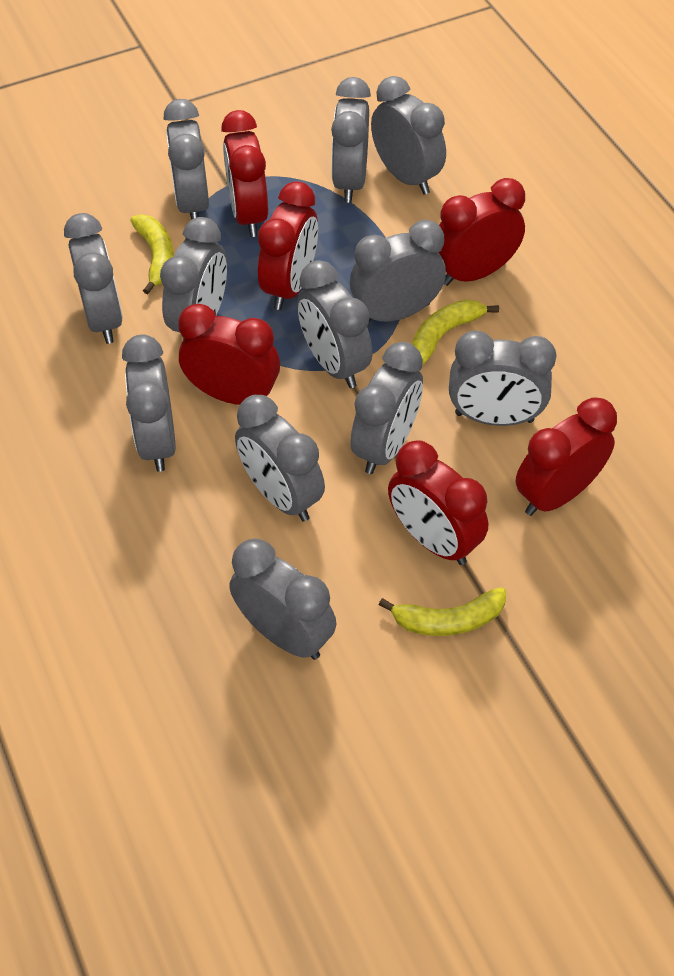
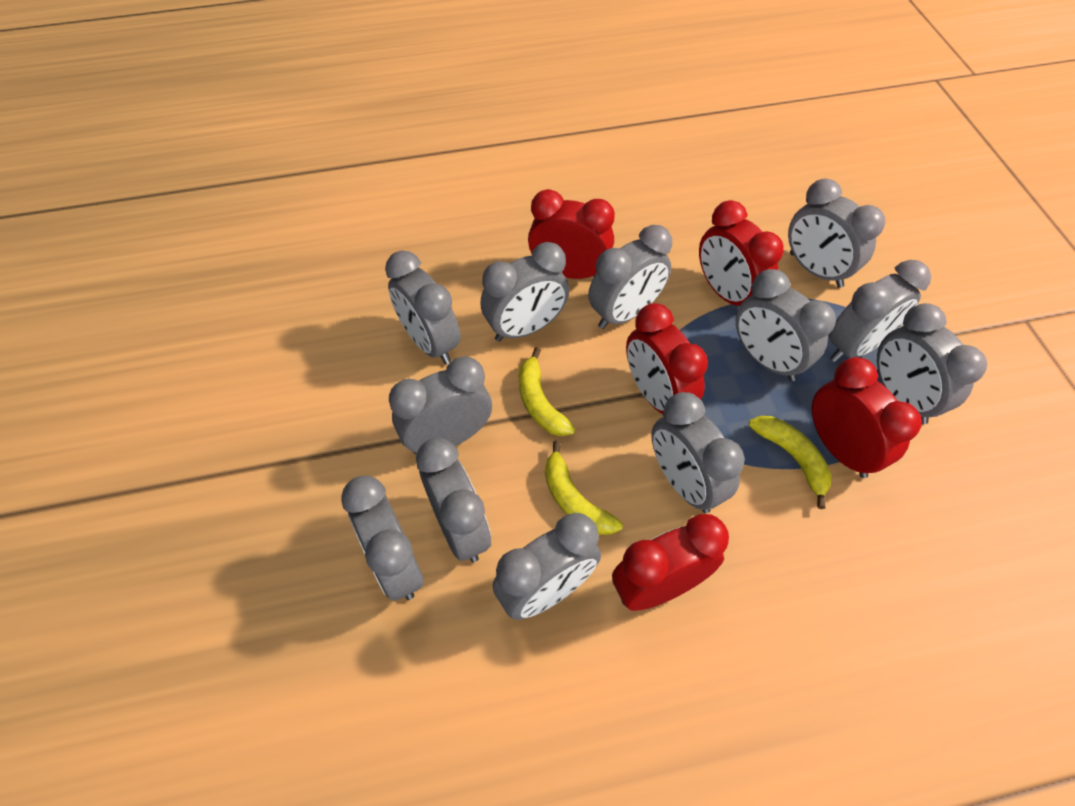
red clock: 6 -> 5

